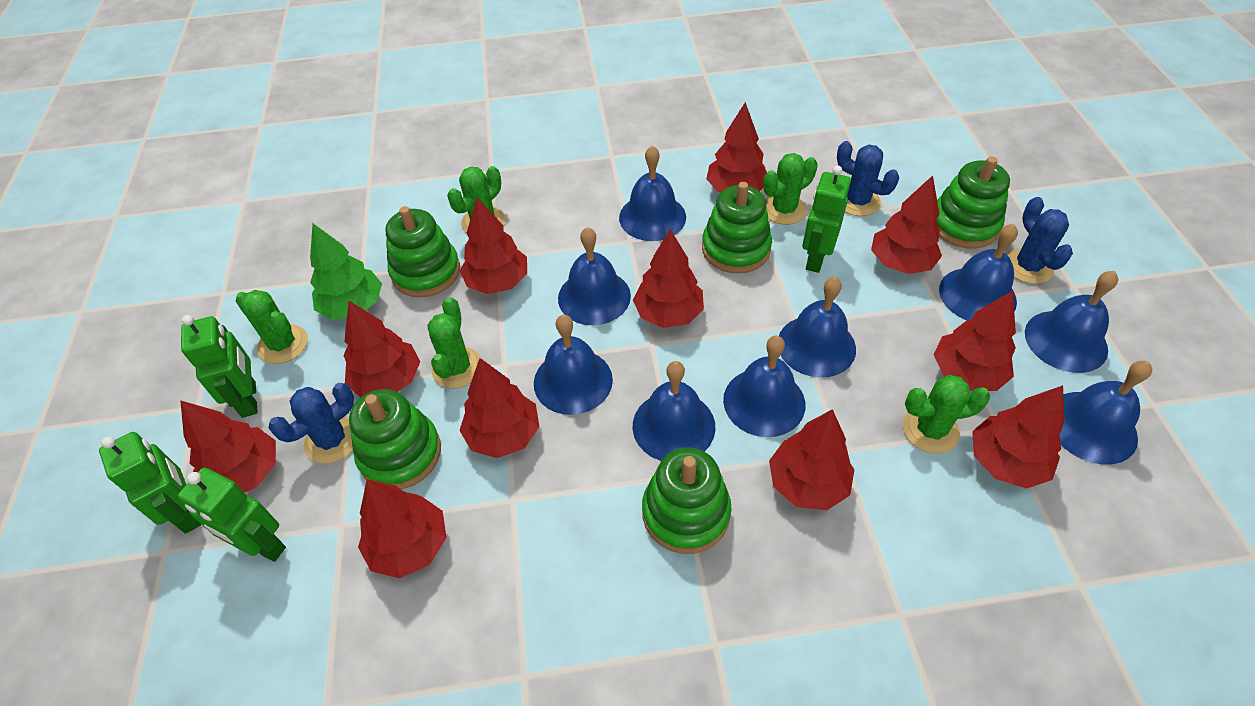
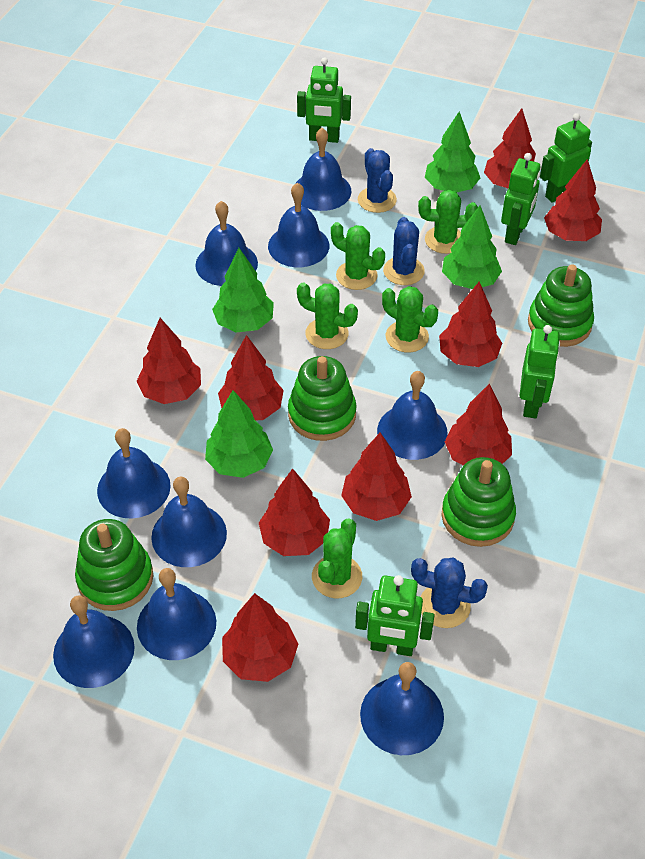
green robot: 4 -> 5
green stacking toy: 5 -> 4
green tree: 1 -> 4
red tree: 11 -> 9

